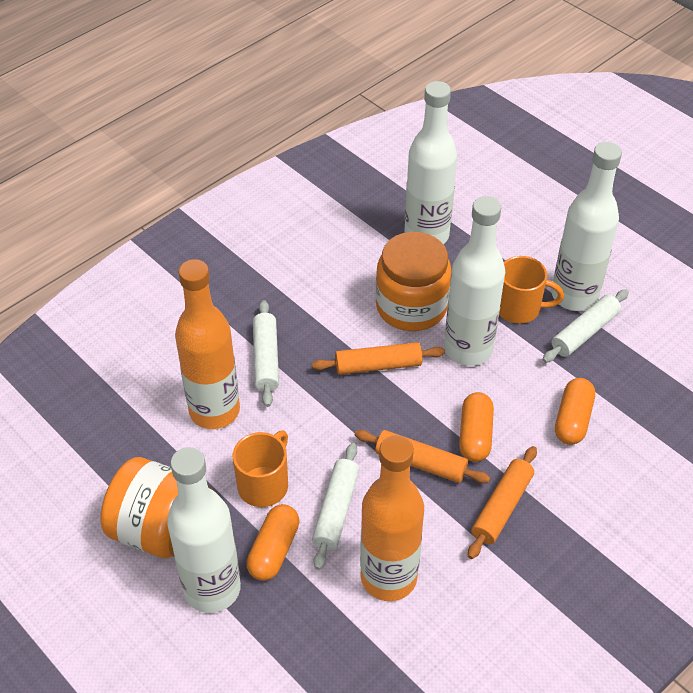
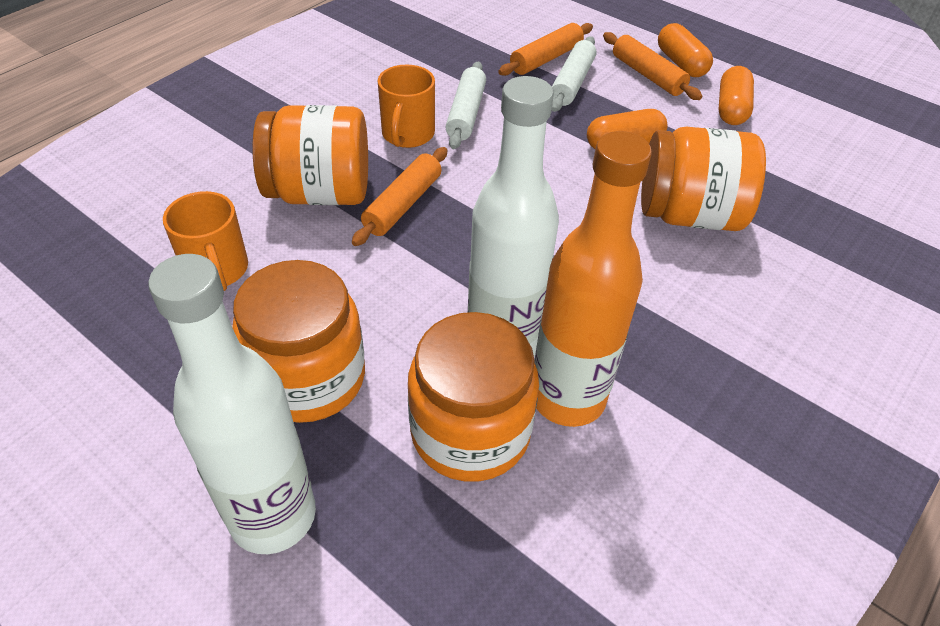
orange bottle: 2 -> 1
orange jar: 2 -> 4
white bottle: 4 -> 2
white rolling pin: 3 -> 2

